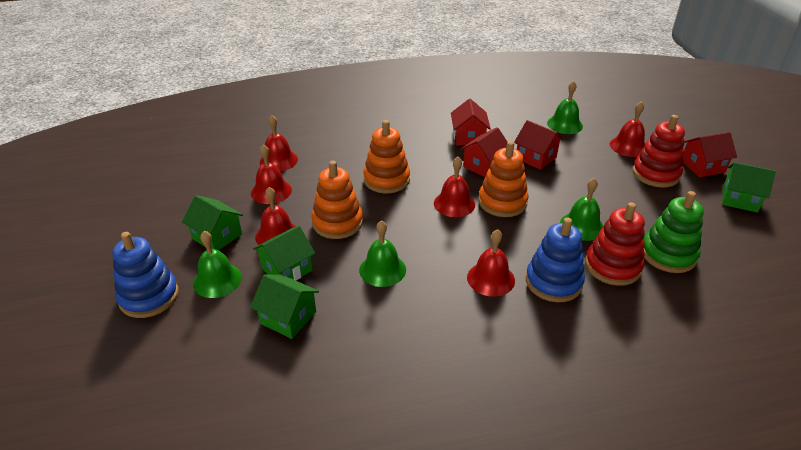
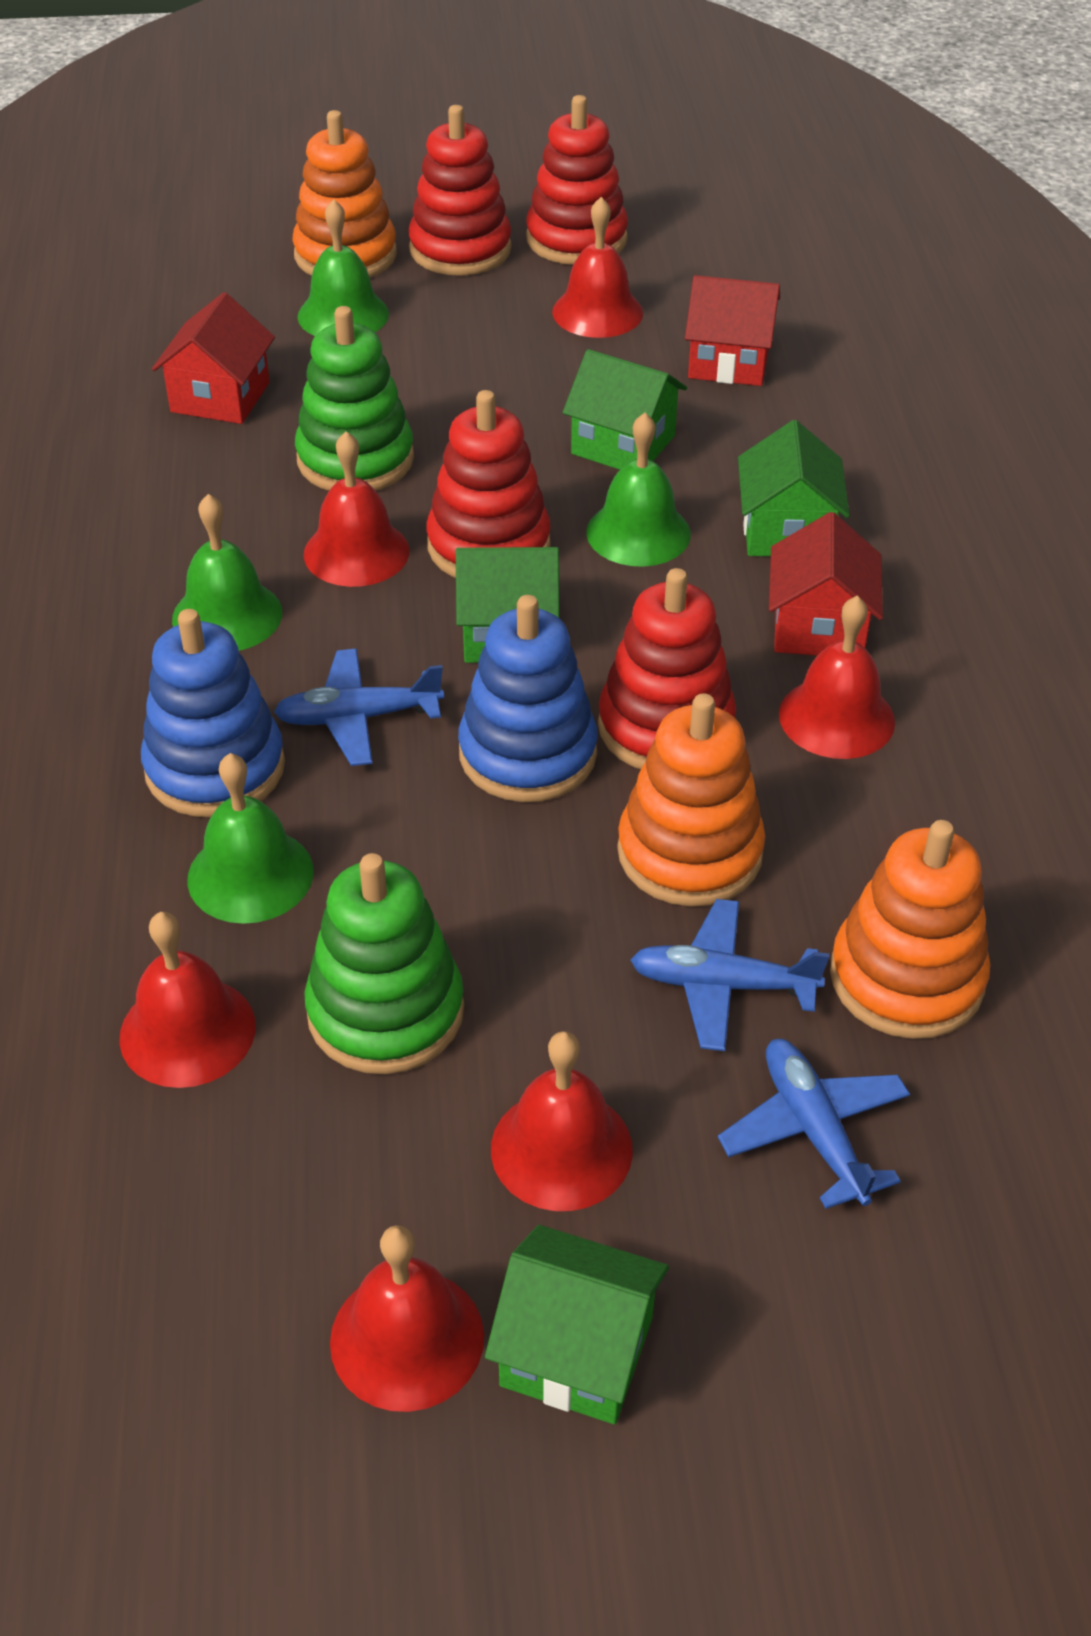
blue plane: 0 -> 3
green stacking toy: 1 -> 2
red house: 4 -> 3
red stacking toy: 2 -> 4

